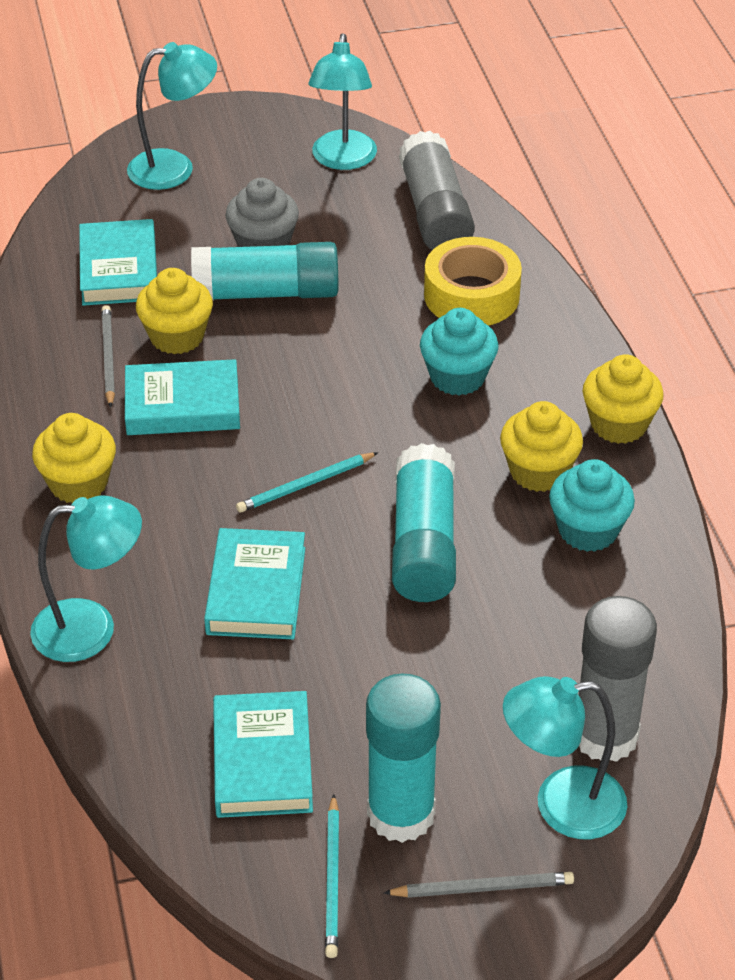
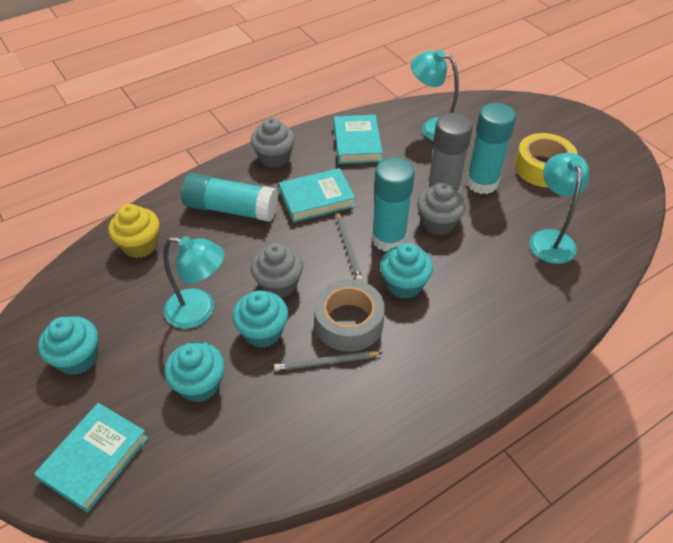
grey cupcake: 1 -> 3
grey glue stick: 2 -> 1
grey tape: 0 -> 1
turquoise book: 4 -> 3
turquoise cupcake: 2 -> 4
turquoise lamp: 4 -> 3
turquoise pencil: 2 -> 0
yellow cupcake: 4 -> 1

